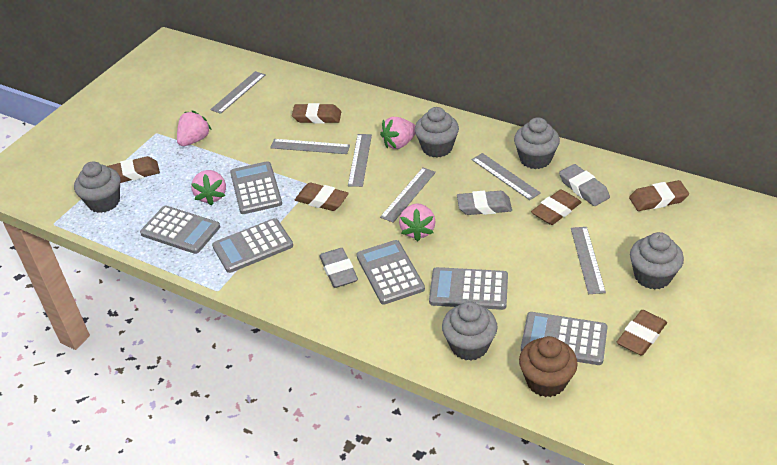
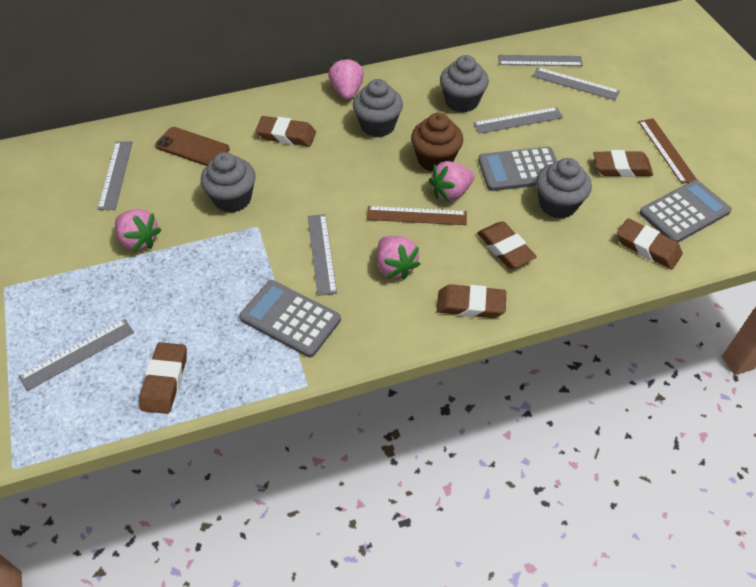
brown phone: 0 -> 1
brown ruler: 0 -> 2
grey calculator: 6 -> 3
grey cupcake: 5 -> 4
grey eraser: 3 -> 0

